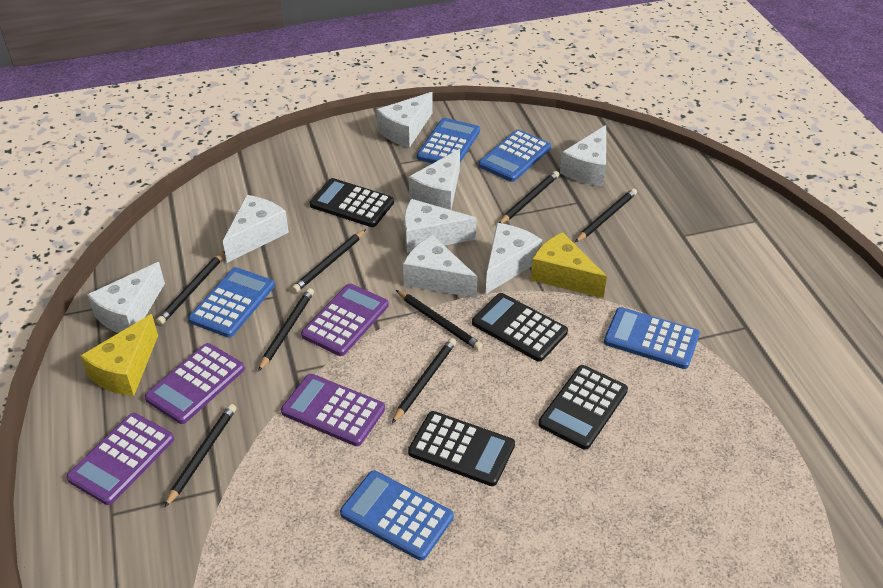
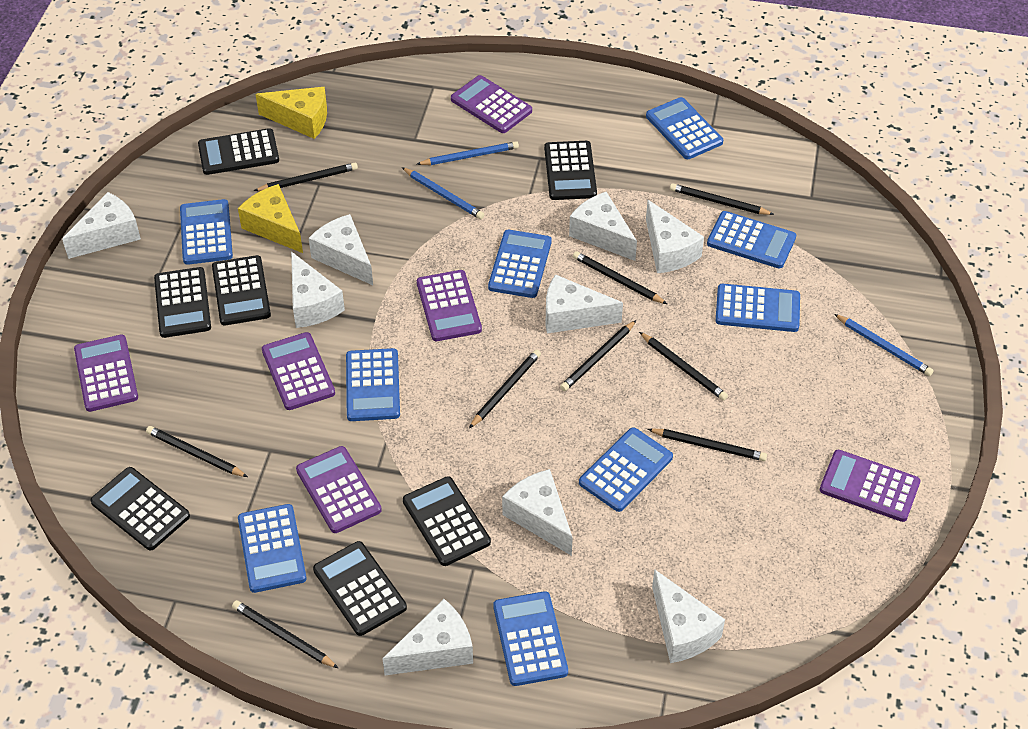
black calculator: 4 -> 7
black pencil: 8 -> 9
blue calculator: 5 -> 9
blue pencil: 0 -> 3
purple calculator: 4 -> 6
white cheese: 8 -> 9

